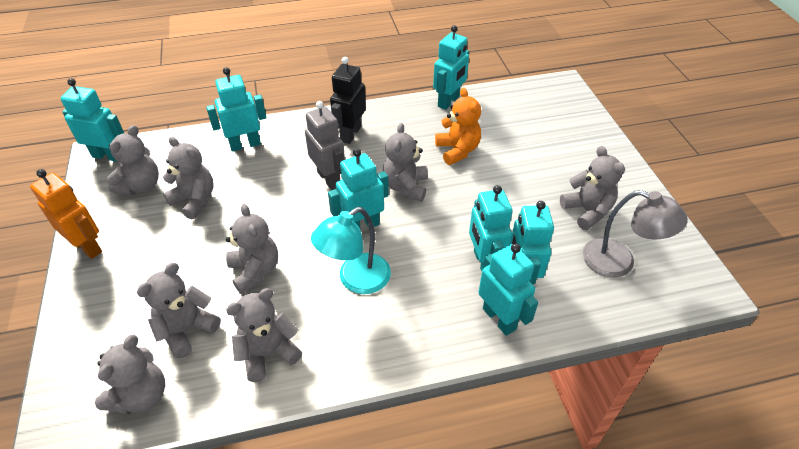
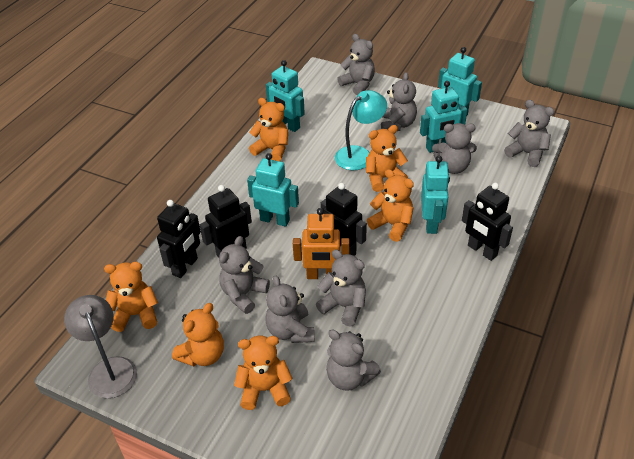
black robot: 1 -> 4
grey robot: 1 -> 0
orange teddy bear: 1 -> 6
turquoise robot: 7 -> 5

